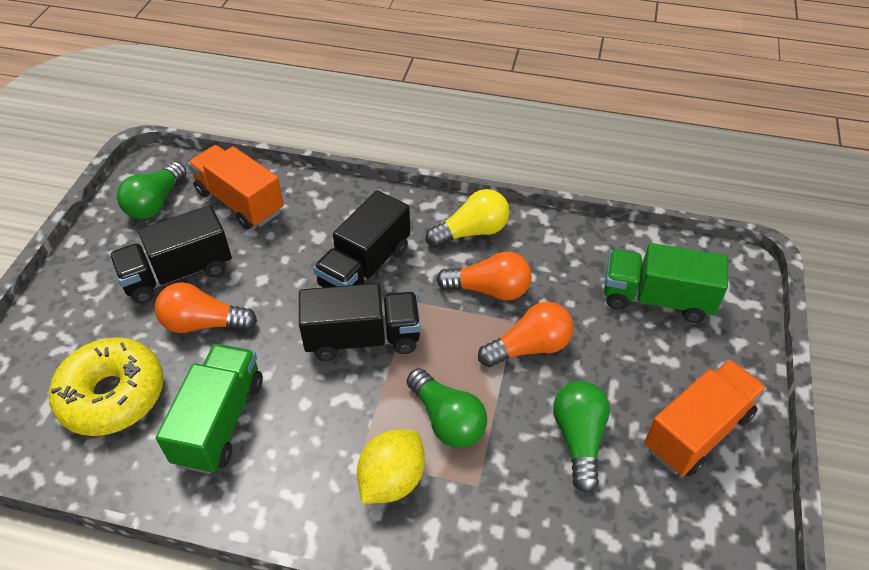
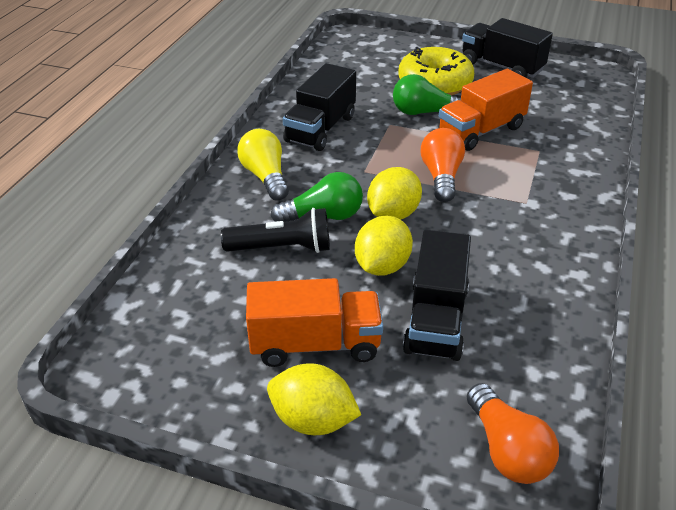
black flashlight: 0 -> 1
green light bulb: 3 -> 2
green truck: 2 -> 0
orange light bulb: 3 -> 2
yellow lemon: 1 -> 3

